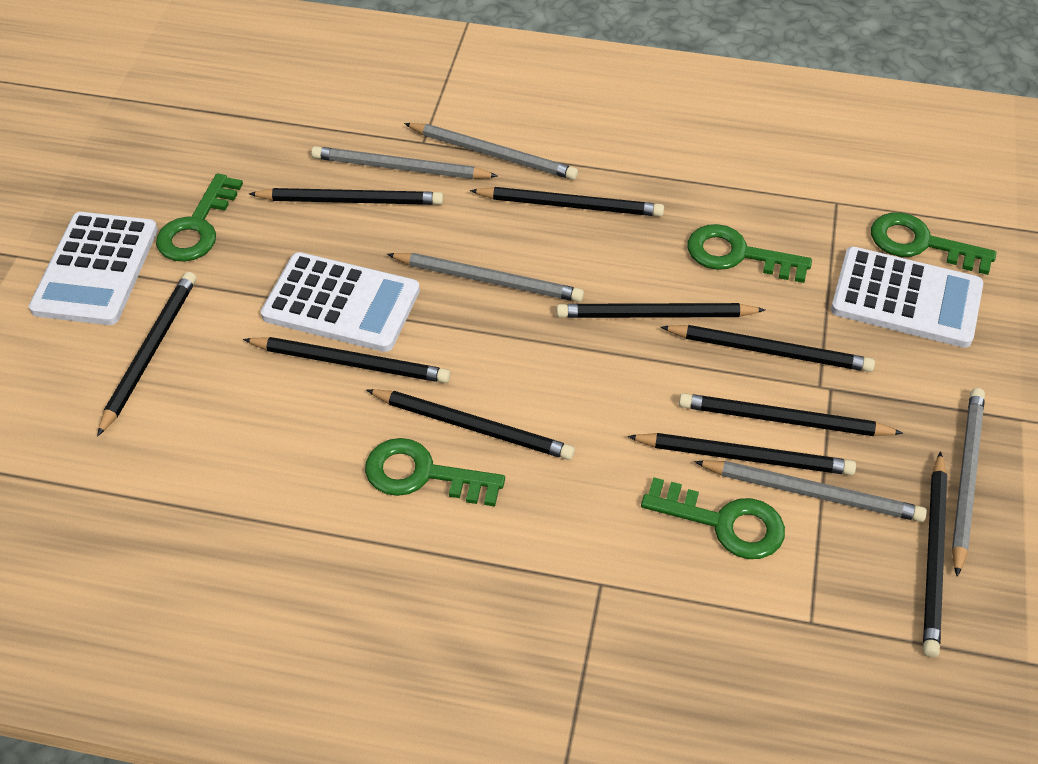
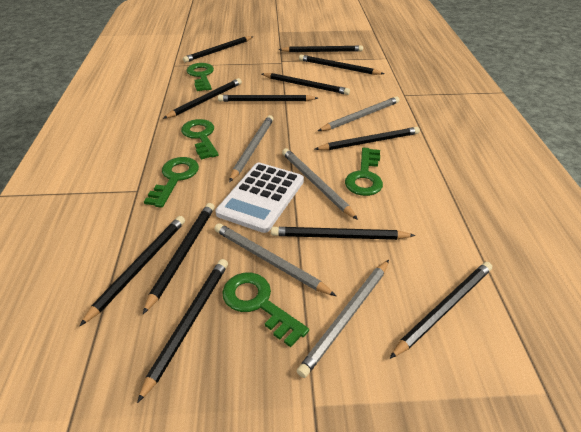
black pencil: 10 -> 12
white calculator: 3 -> 1

